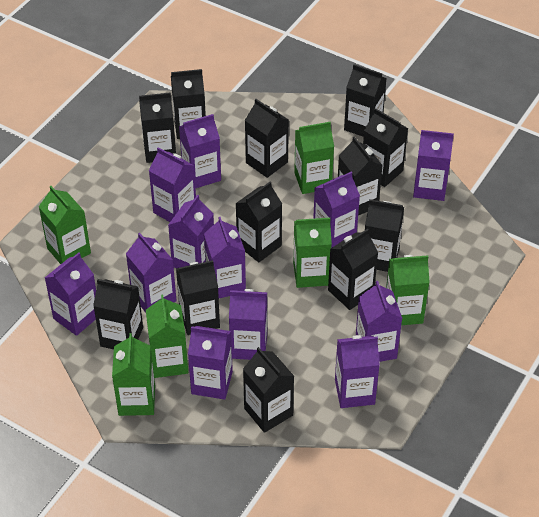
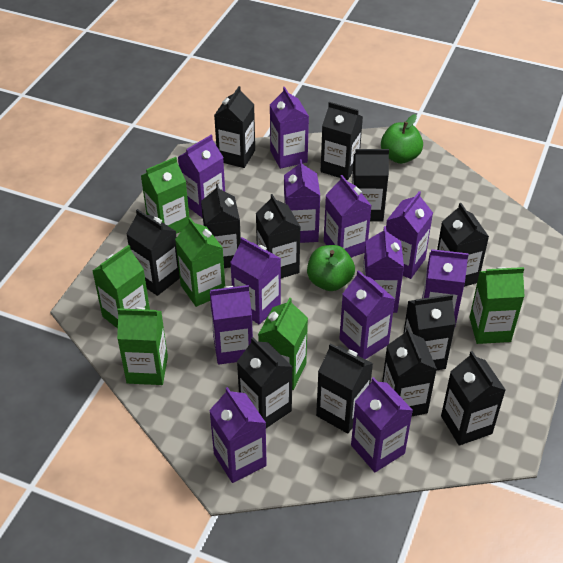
green apple: 0 -> 2

